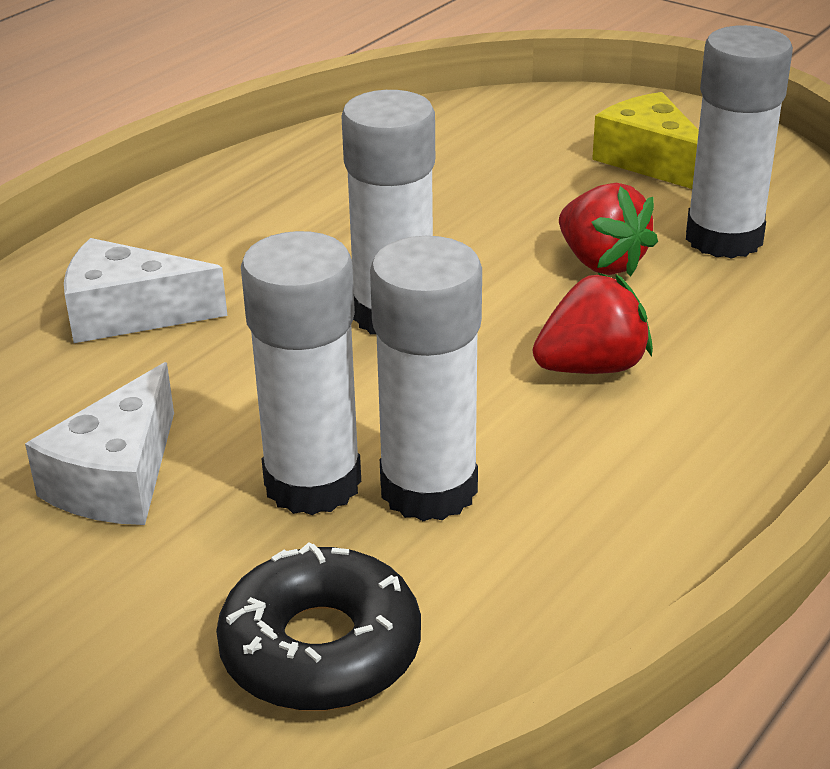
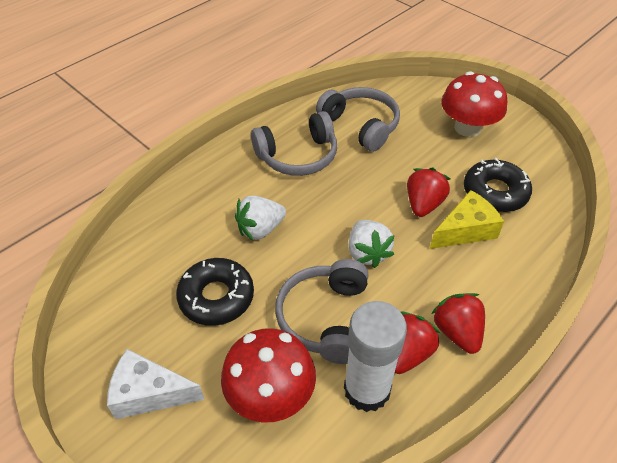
black donut: 1 -> 2
grey headphones: 0 -> 3
red mushroom: 0 -> 2
red strawberry: 2 -> 3
white cheese: 2 -> 1
white glue stick: 4 -> 1
white strawberry: 0 -> 2

